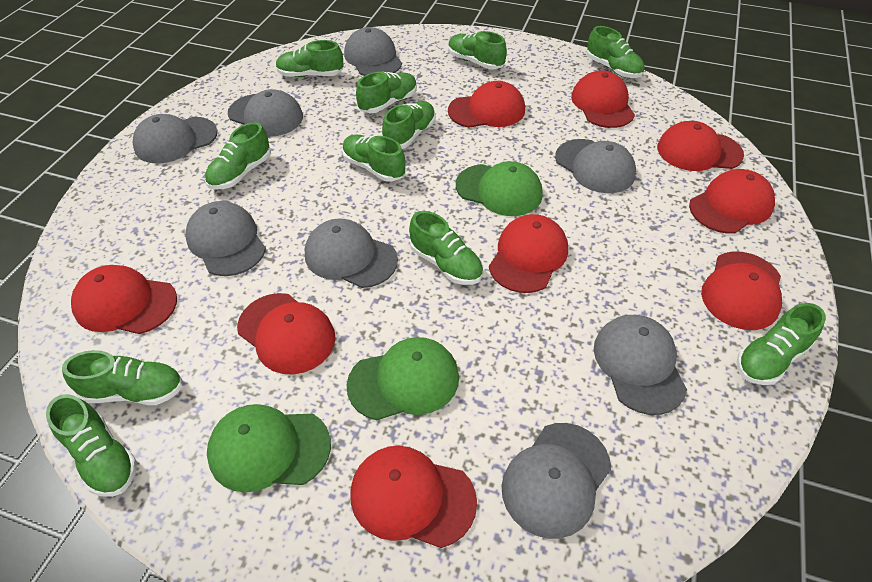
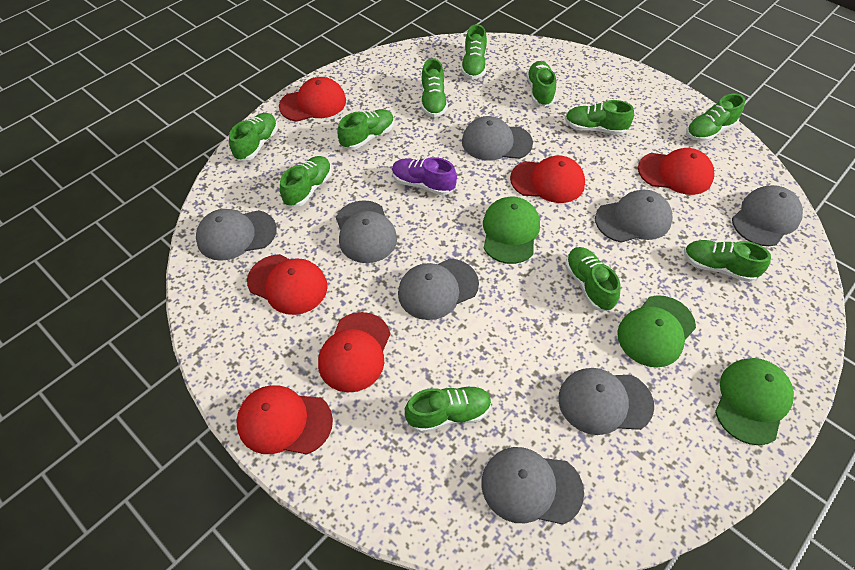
purple shoe: 0 -> 1
red cap: 9 -> 6

